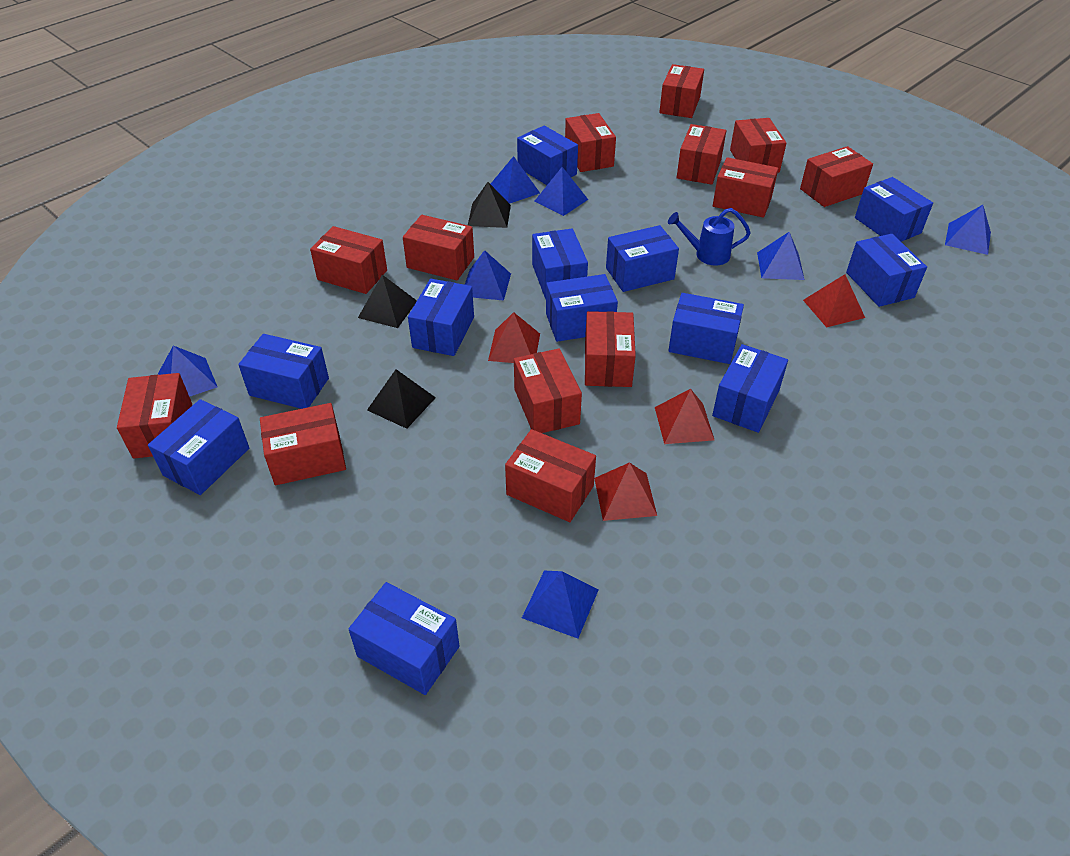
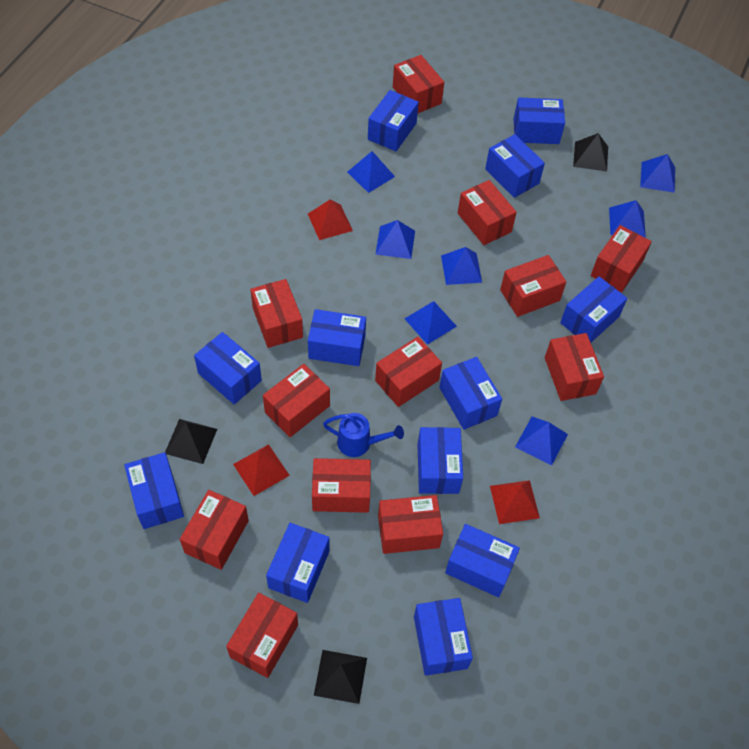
red box: 13 -> 12
red pyramid: 4 -> 3

